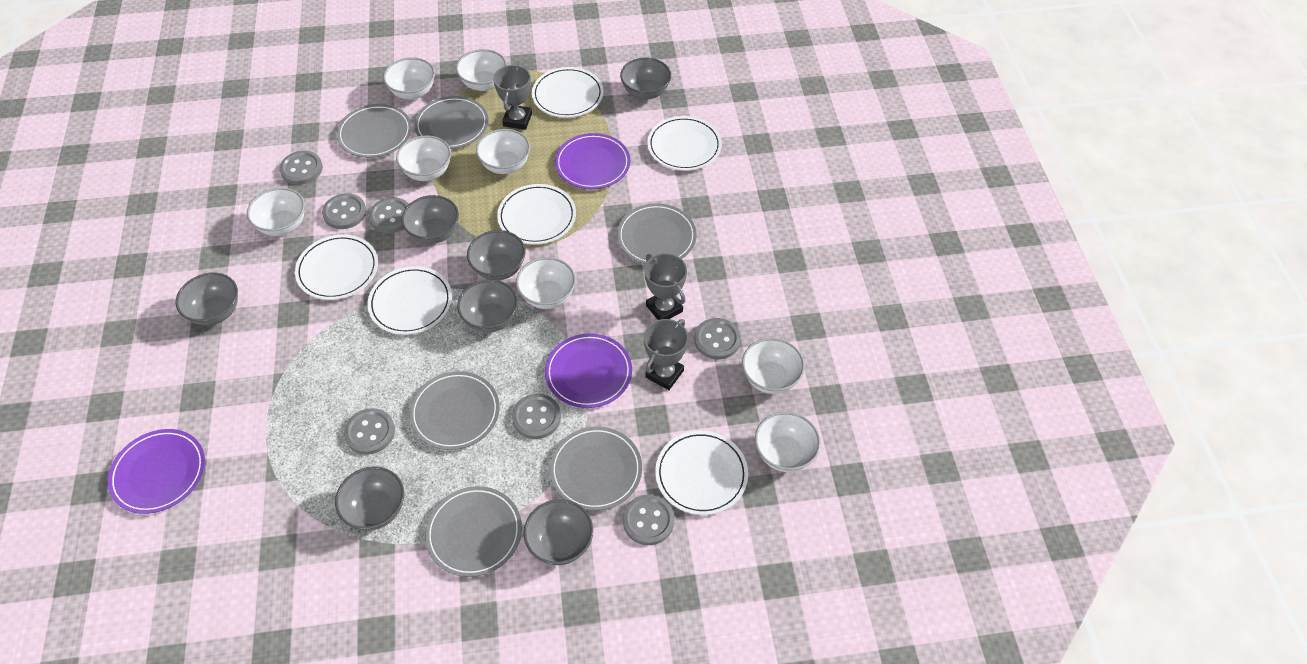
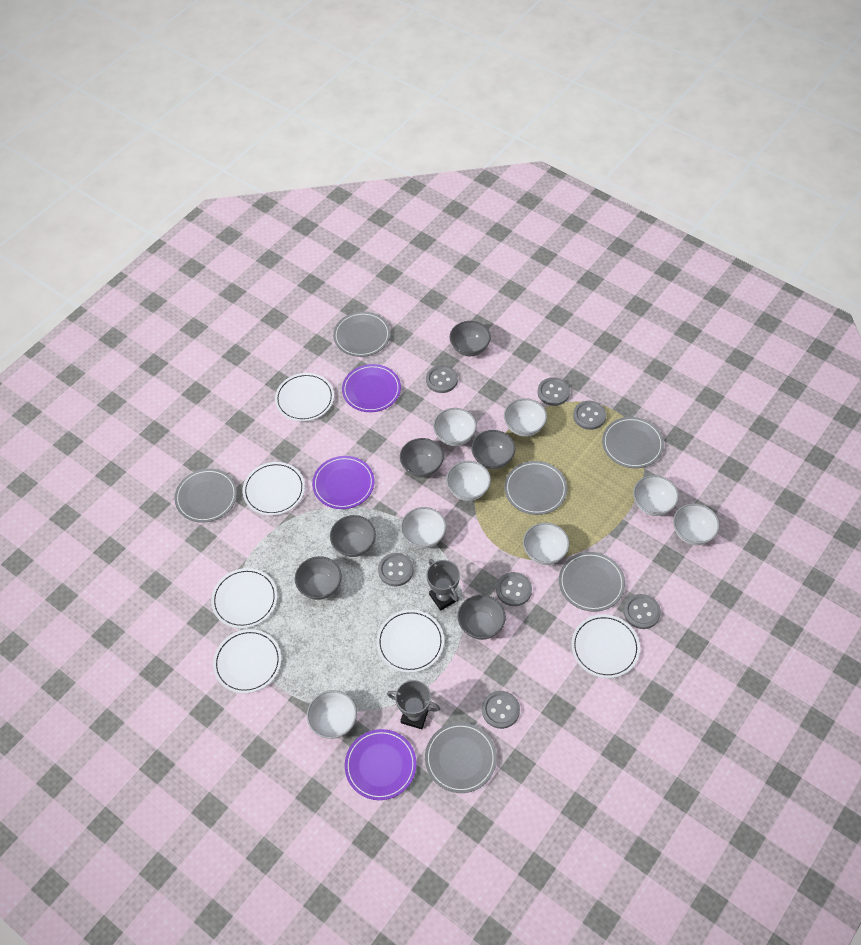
grey bowl: 7 -> 6
grey trophy: 3 -> 2

